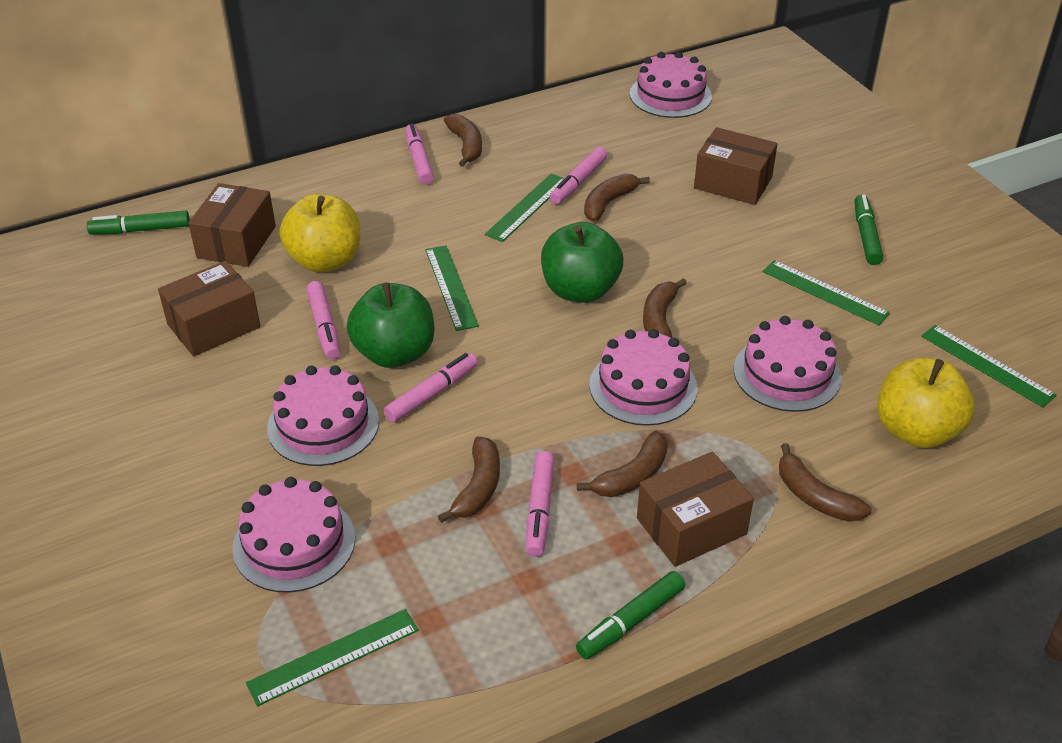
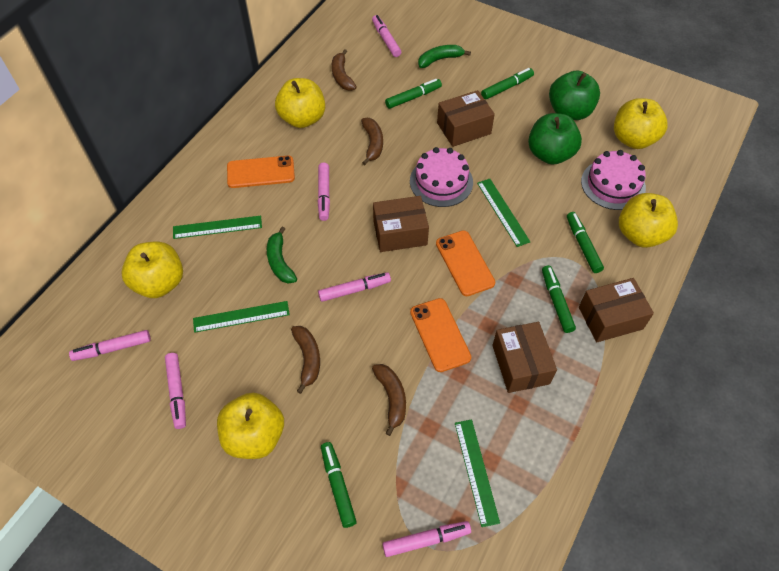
brown banana: 6 -> 4
green banana: 0 -> 2
green marker: 3 -> 5
green ruler: 5 -> 4
orange phone: 0 -> 3
pink cake: 5 -> 2
pink marker: 5 -> 6
yellow apple: 2 -> 5

